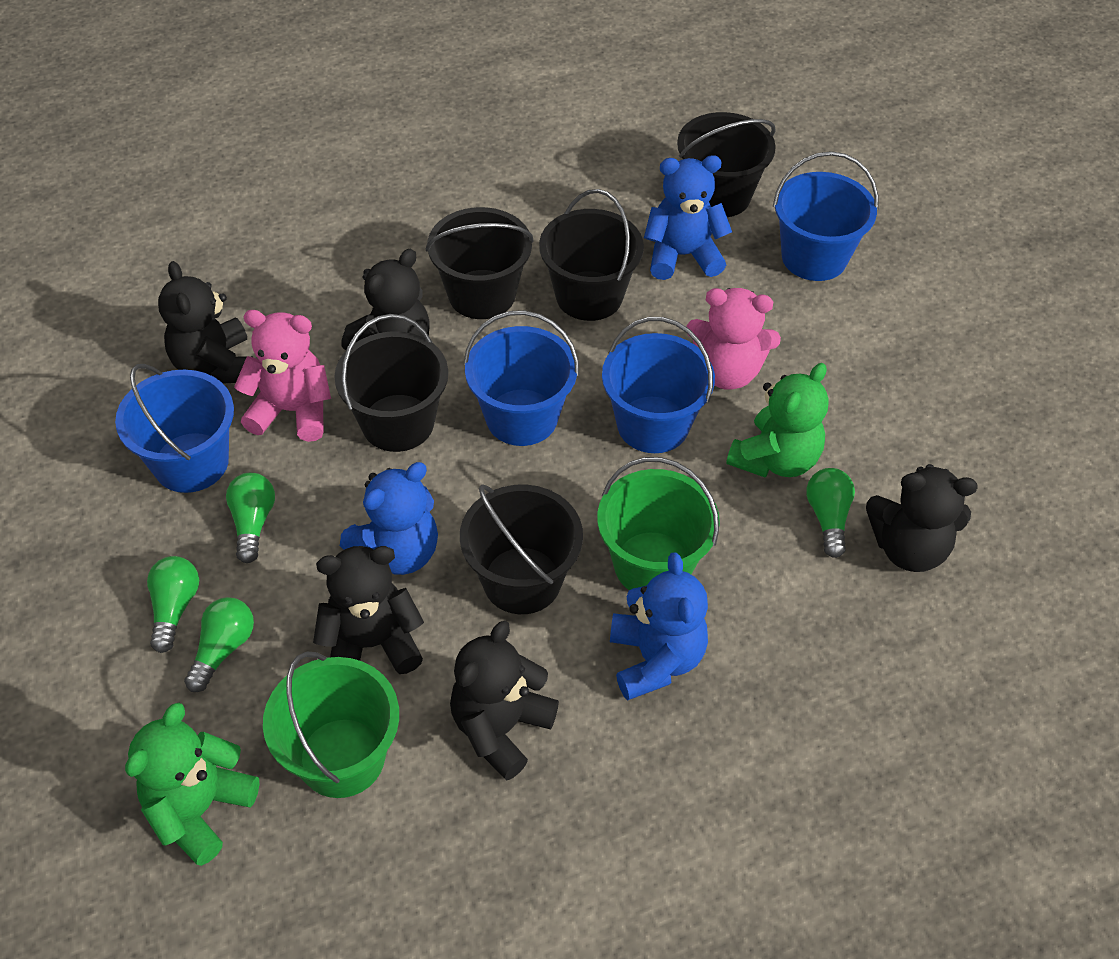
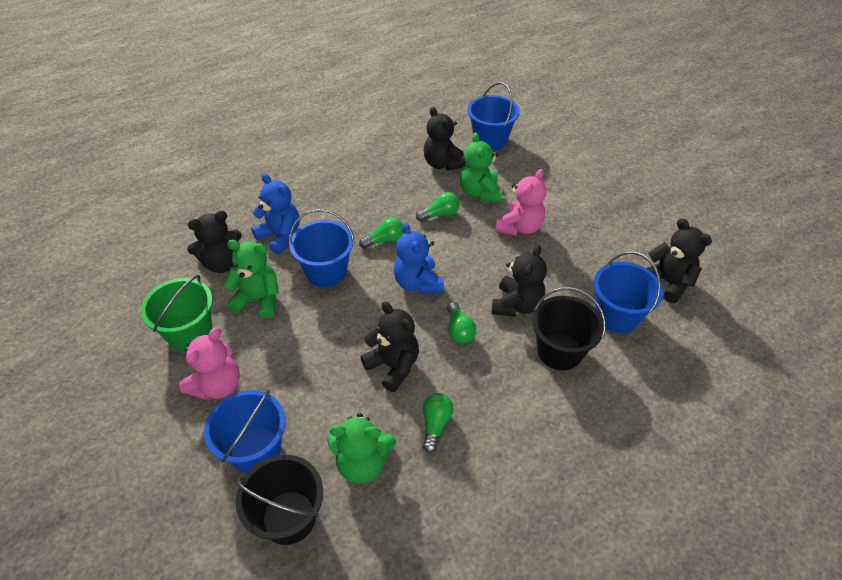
black bucket: 5 -> 2
blue teddy bear: 3 -> 2
green bucket: 2 -> 1
green teddy bear: 2 -> 3

